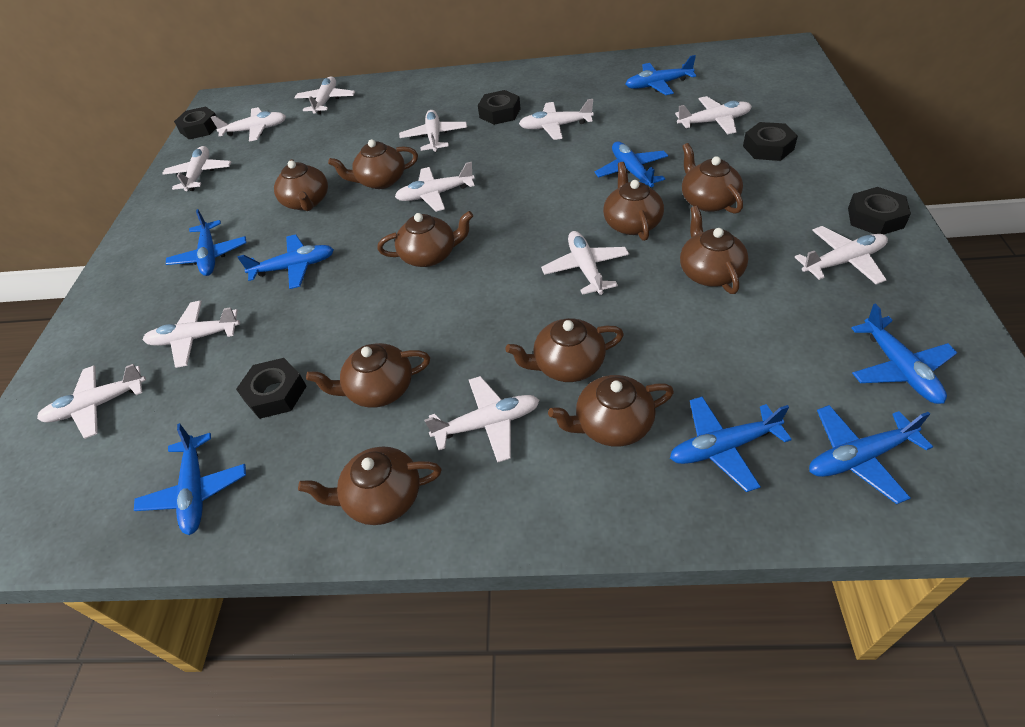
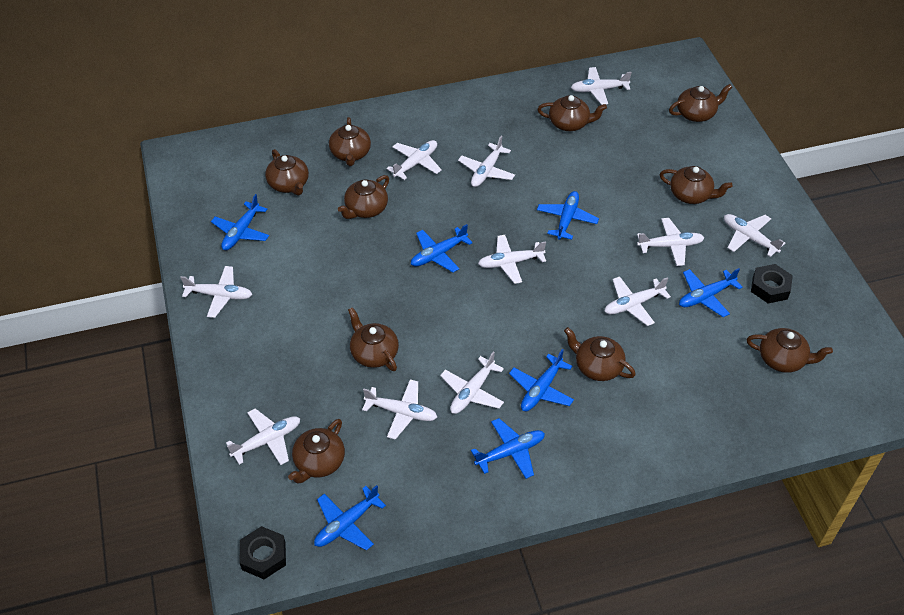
black nut: 5 -> 2
blue plane: 8 -> 7
white plane: 12 -> 11

